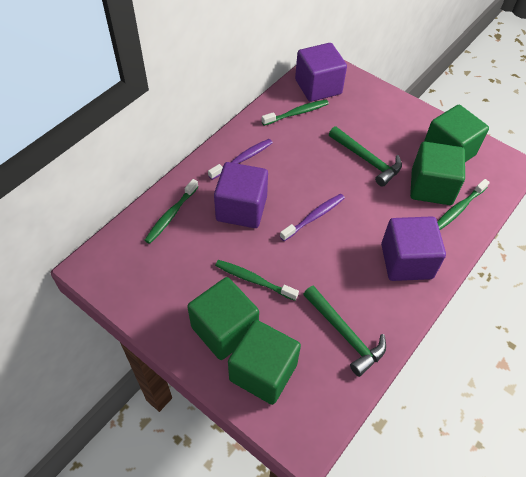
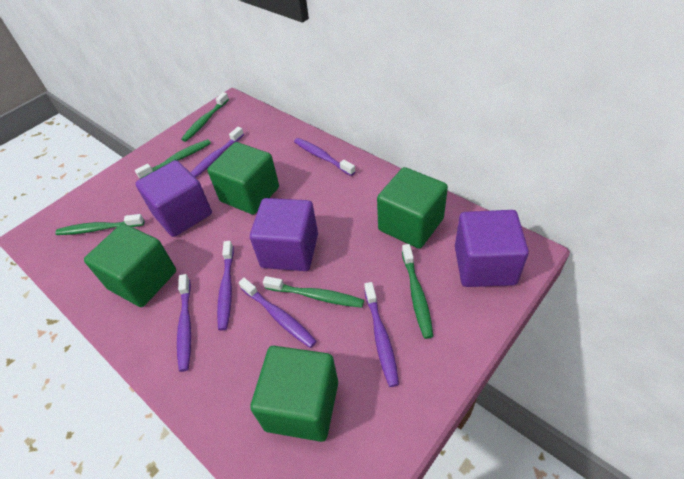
green hammer: 2 -> 0
green toothbrush: 4 -> 5
purple toothbrush: 2 -> 6

